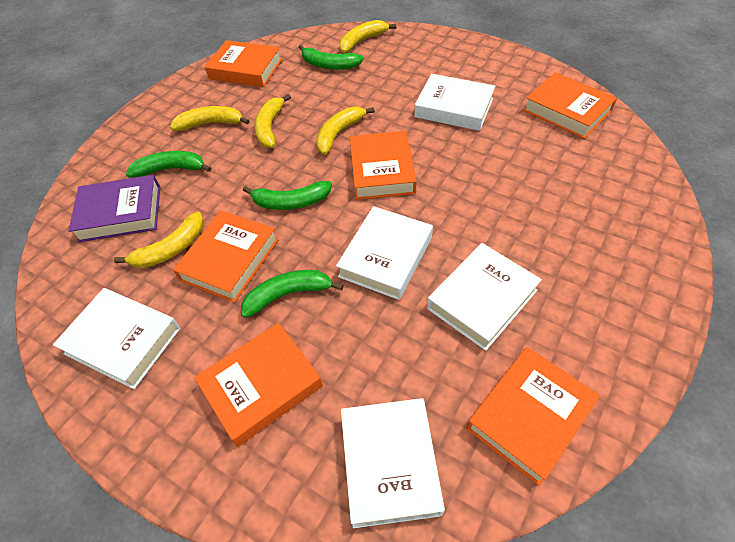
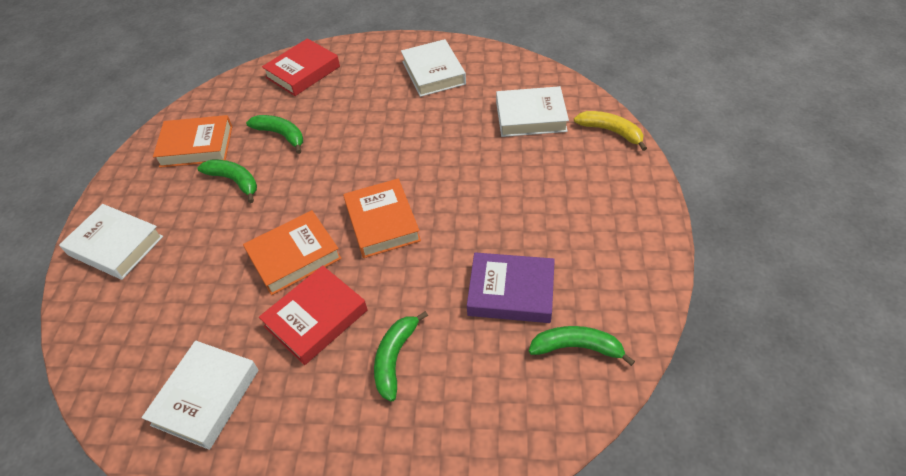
orange book: 6 -> 3
red book: 0 -> 2
white book: 5 -> 4
yellow banana: 5 -> 1

